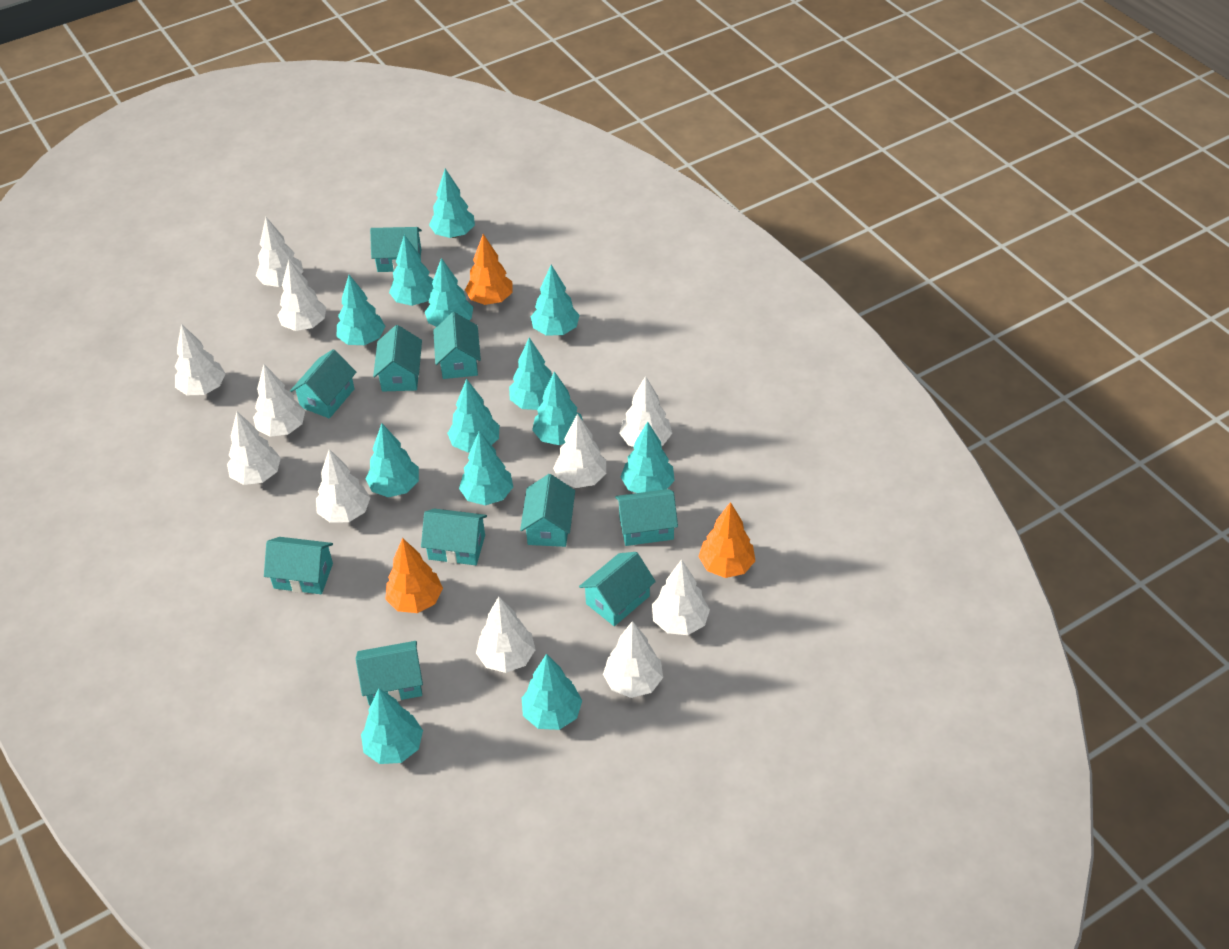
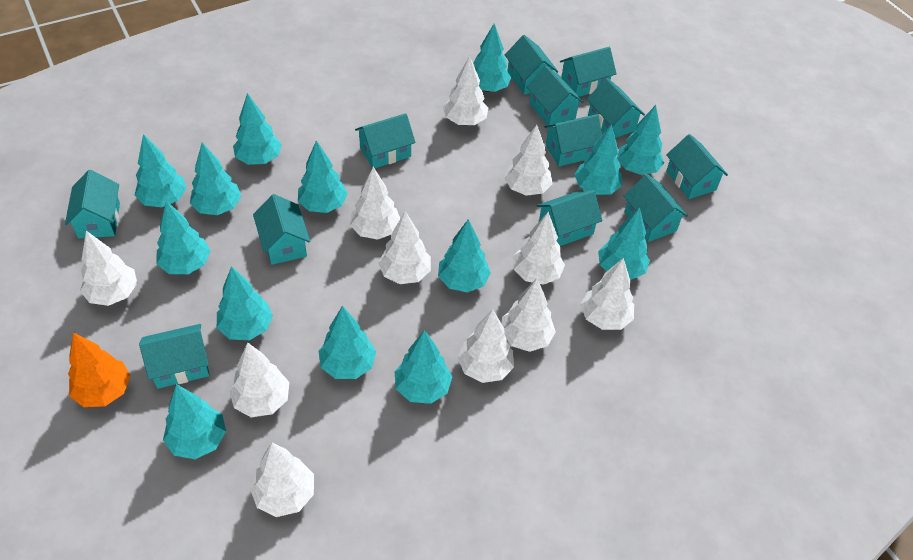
orange tree: 3 -> 1
turquoise house: 10 -> 12
turquoise tree: 13 -> 14

